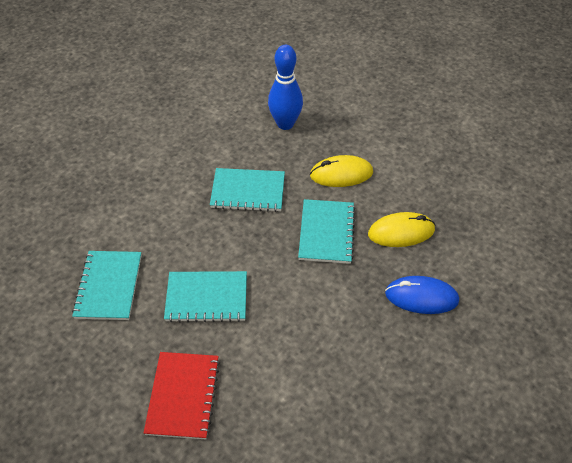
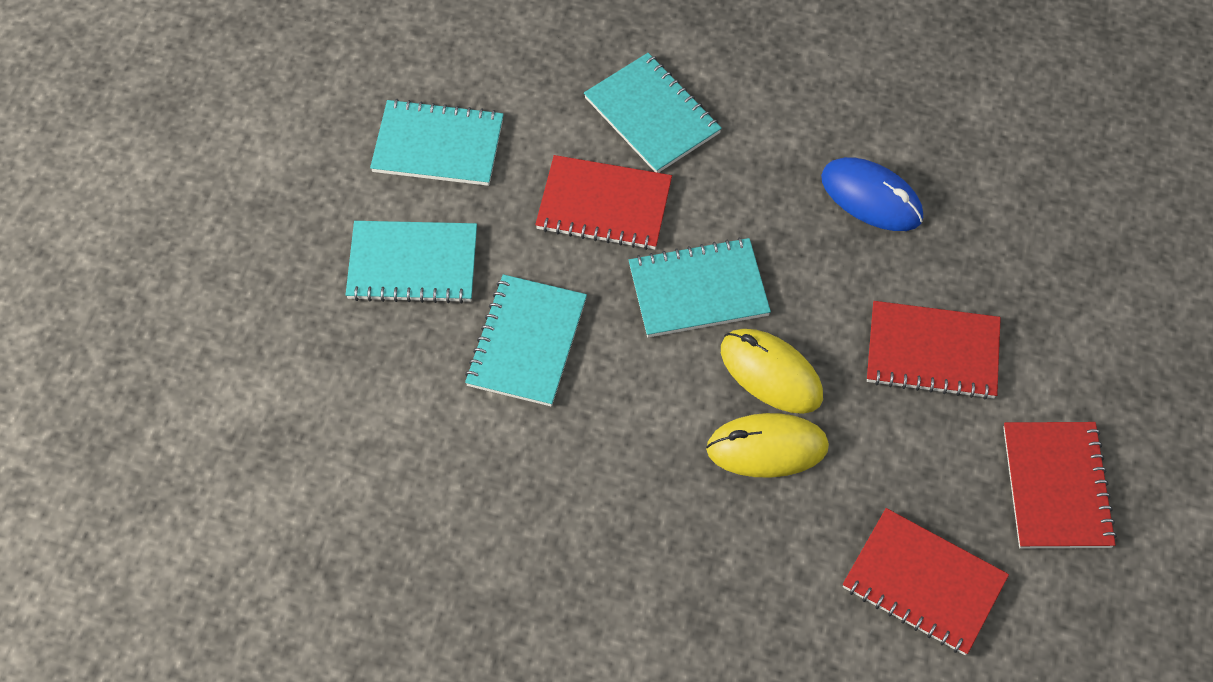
blue bowling pin: 1 -> 0
red notebook: 1 -> 4
turquoise notebook: 4 -> 5

